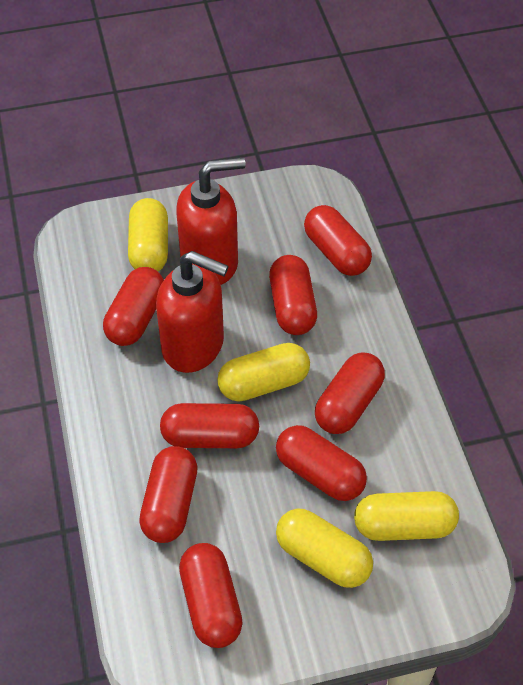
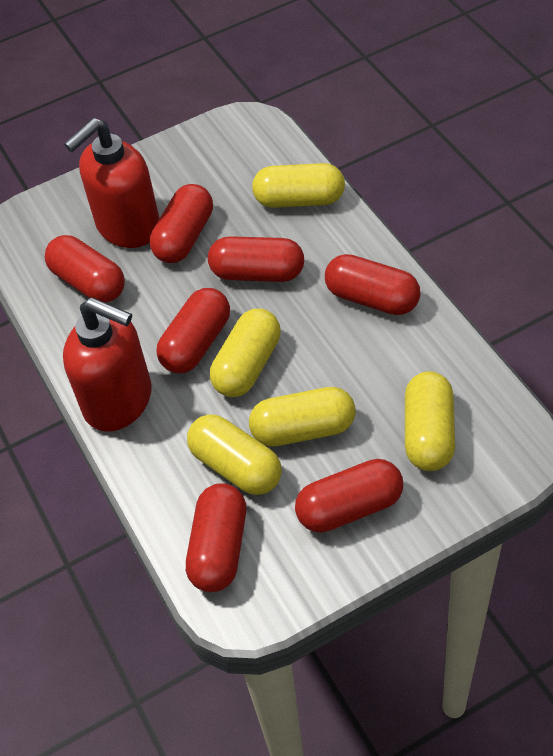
red capsule: 8 -> 7
yellow capsule: 4 -> 5

